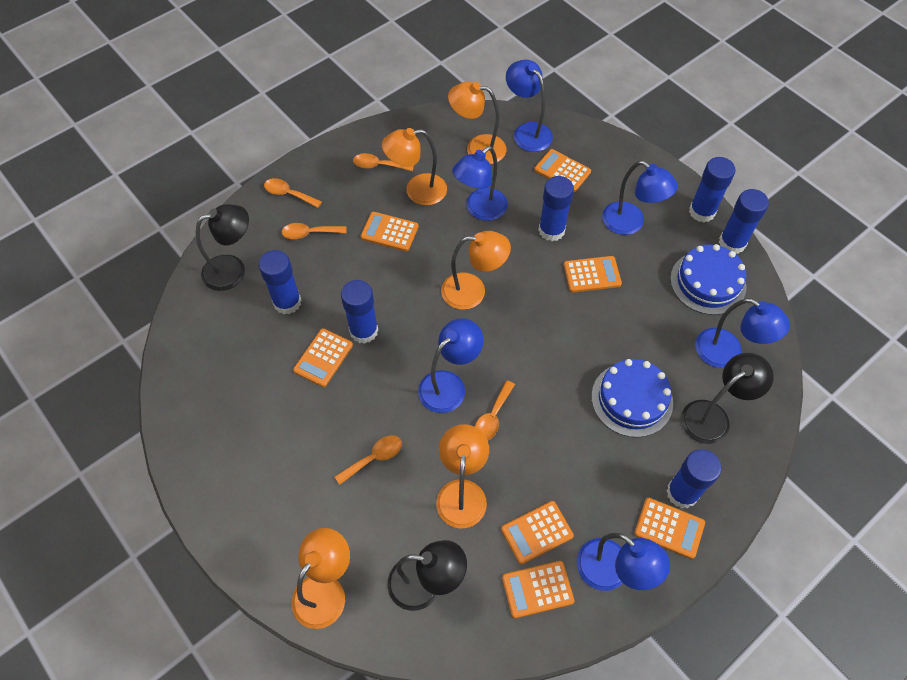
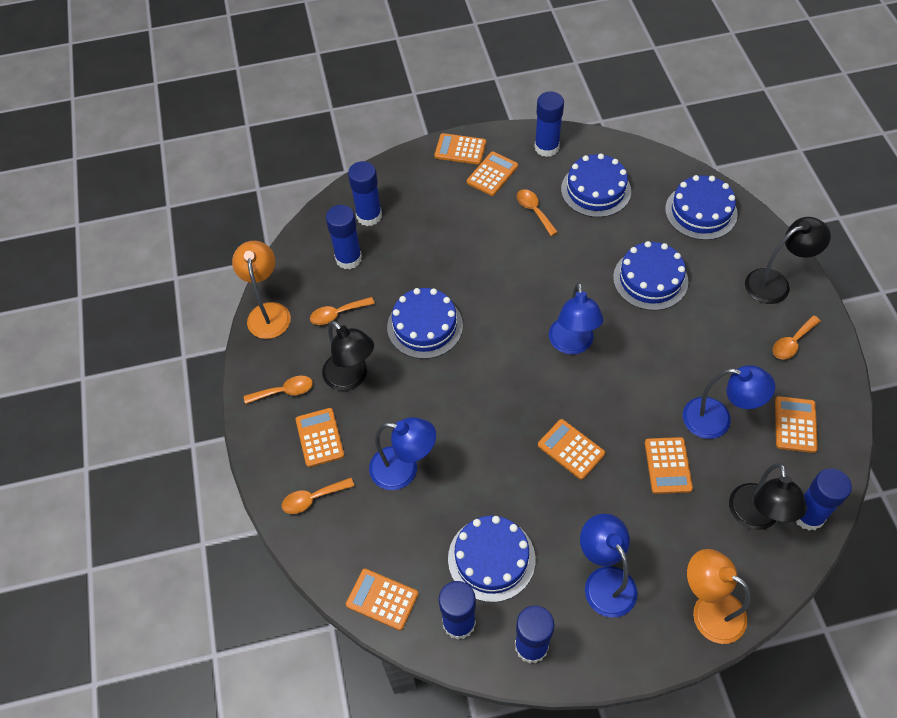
blue cake: 2 -> 5
blue lamp: 6 -> 4
orange lamp: 5 -> 2

